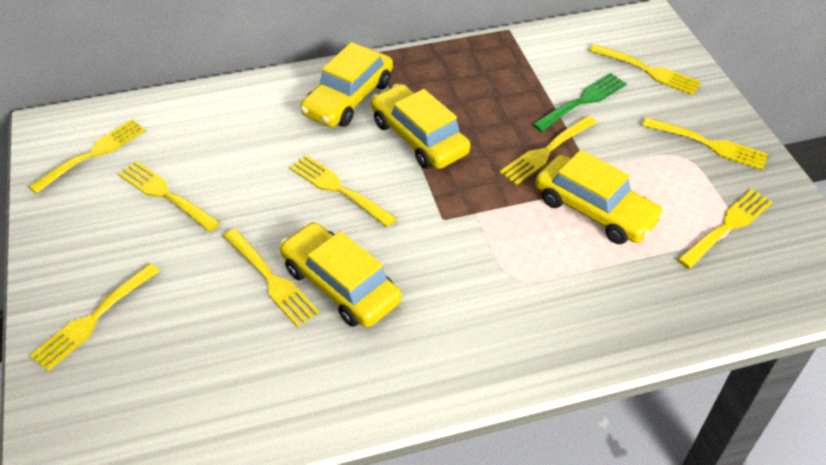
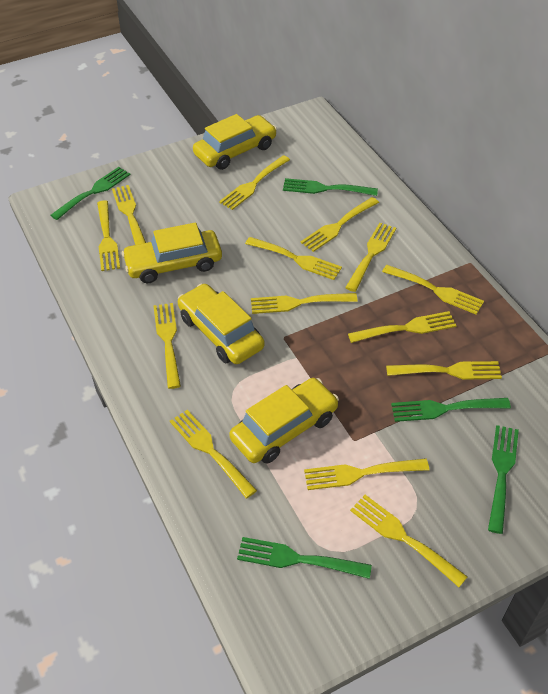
green fork: 1 -> 5
yellow fork: 9 -> 14

